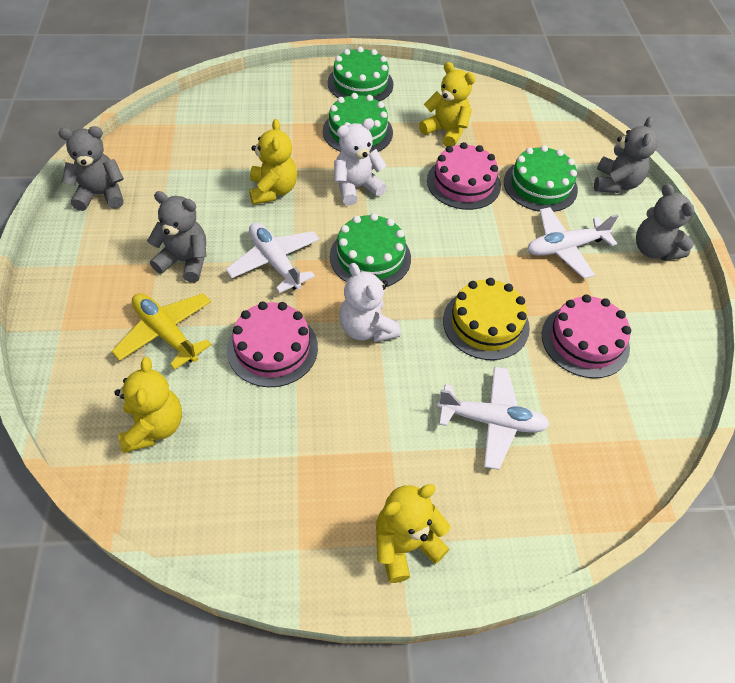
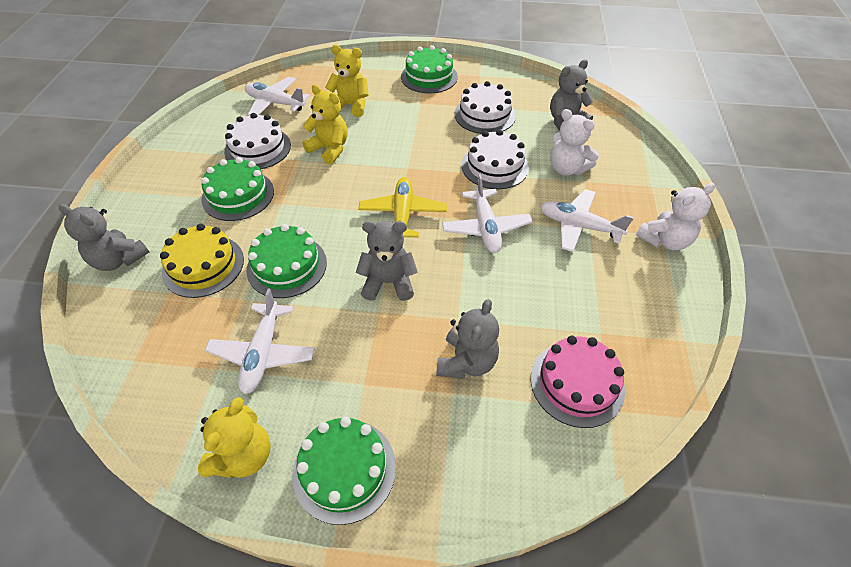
pink cake: 3 -> 1
white cake: 0 -> 3
white plane: 3 -> 4
yellow teddy bear: 4 -> 3

